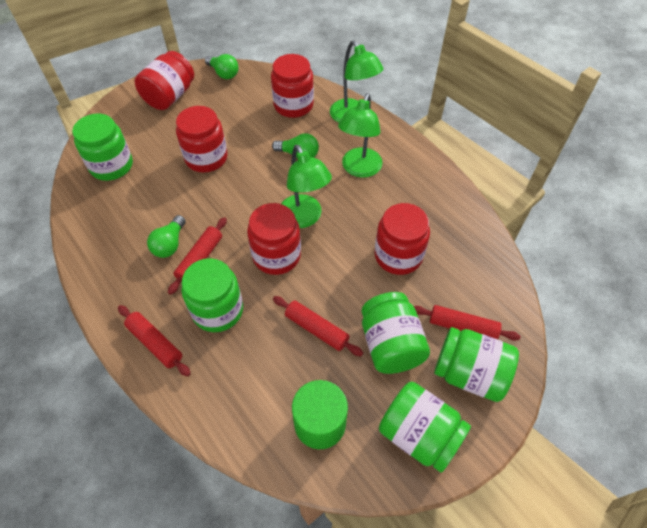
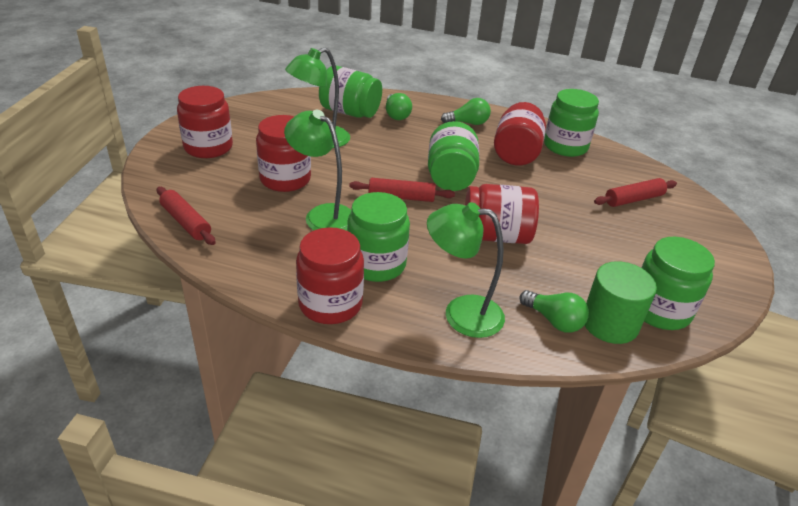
red rolling pin: 4 -> 3

